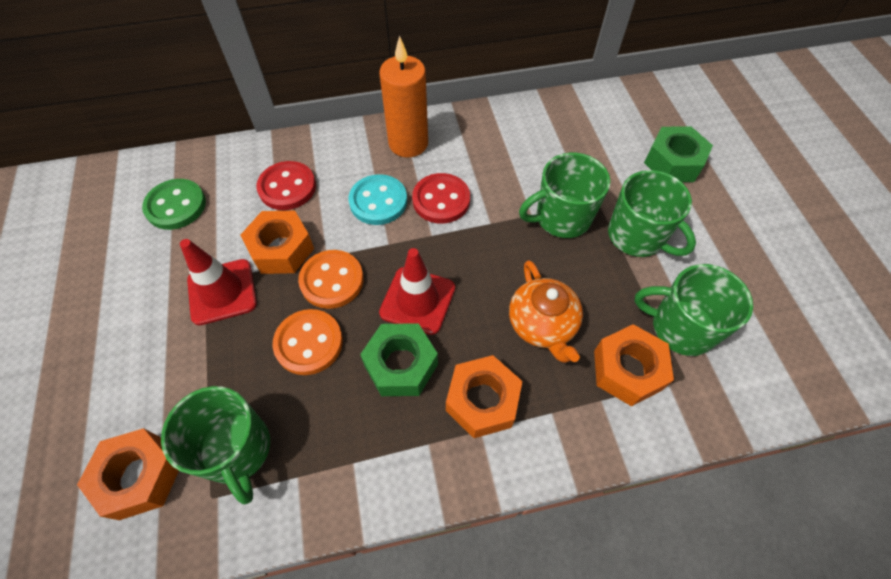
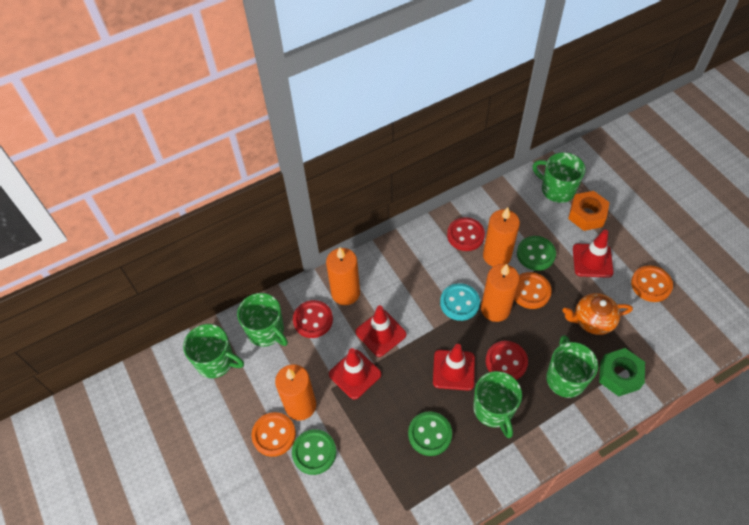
green button: 1 -> 3
green mug: 4 -> 5
green nut: 2 -> 1
orange button: 2 -> 3
orange candle: 1 -> 4
orange nut: 4 -> 1
red button: 2 -> 3
red traffic cone: 2 -> 4

